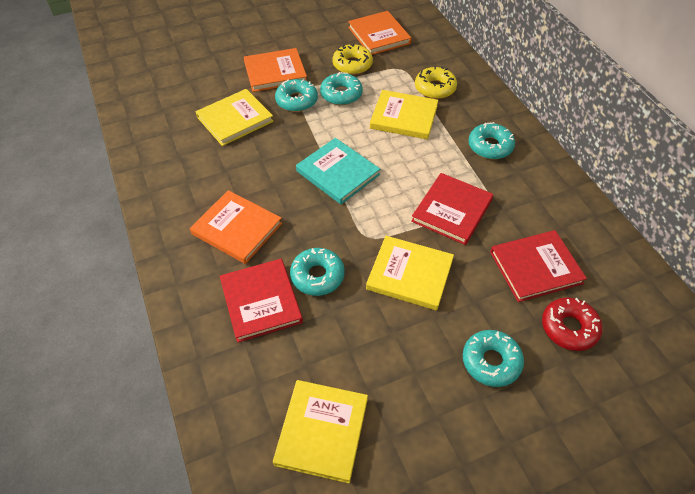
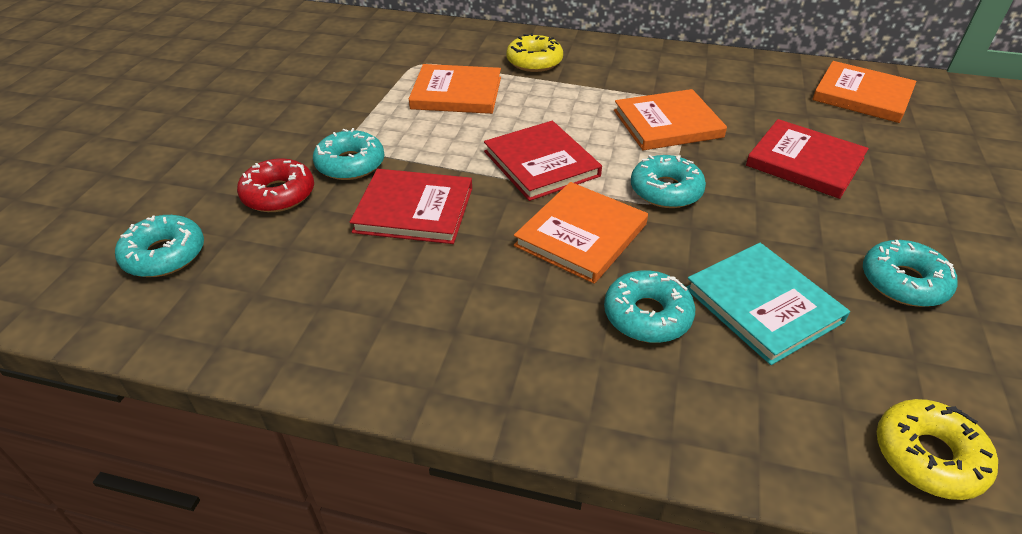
orange book: 3 -> 4
yellow book: 4 -> 0

